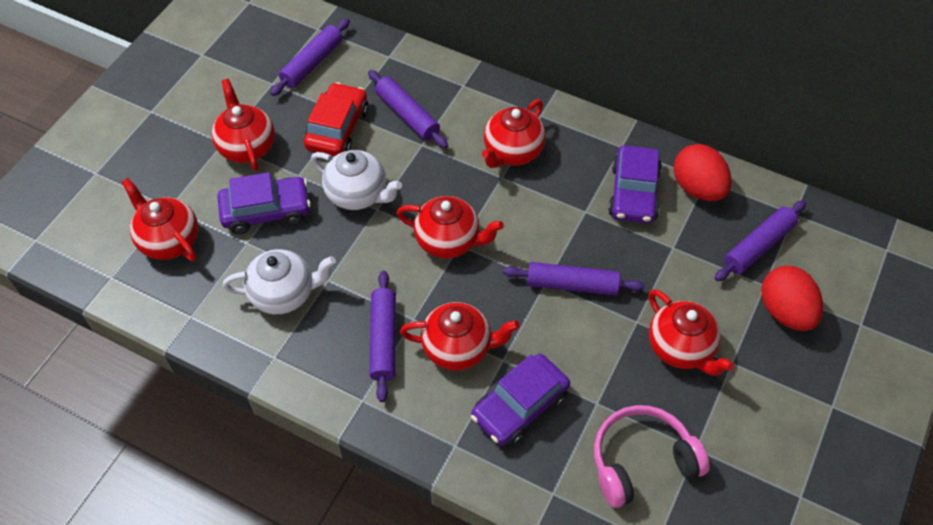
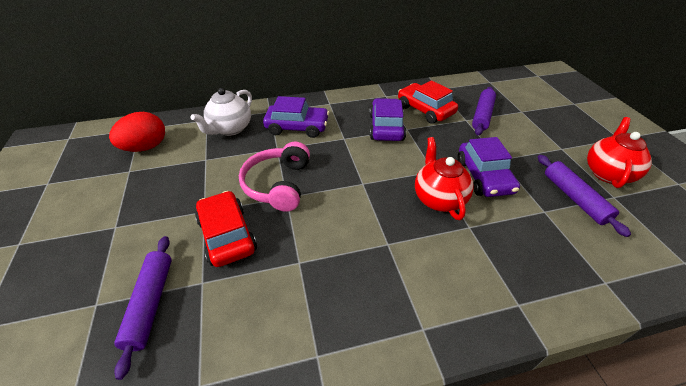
purple rolling pin: 5 -> 3
red car: 1 -> 2
red egg: 2 -> 1
red teapot: 6 -> 2
white teapot: 2 -> 1

